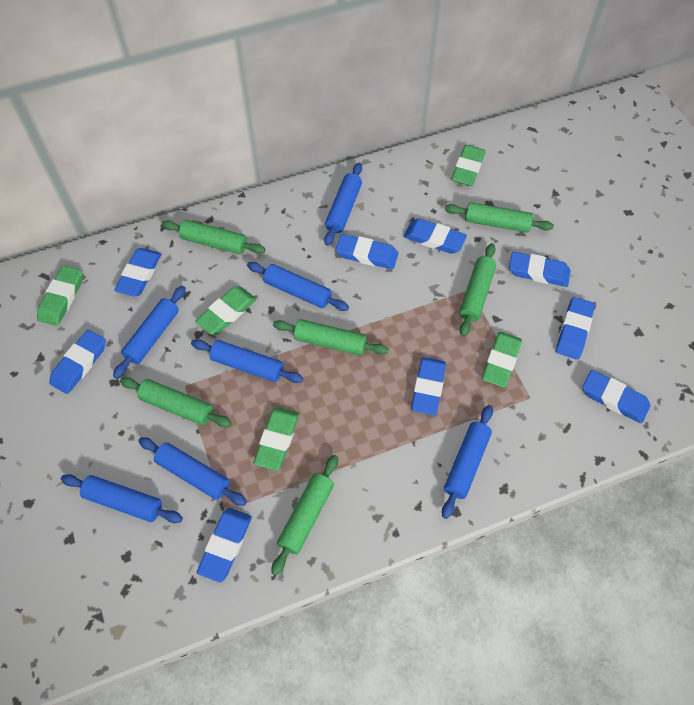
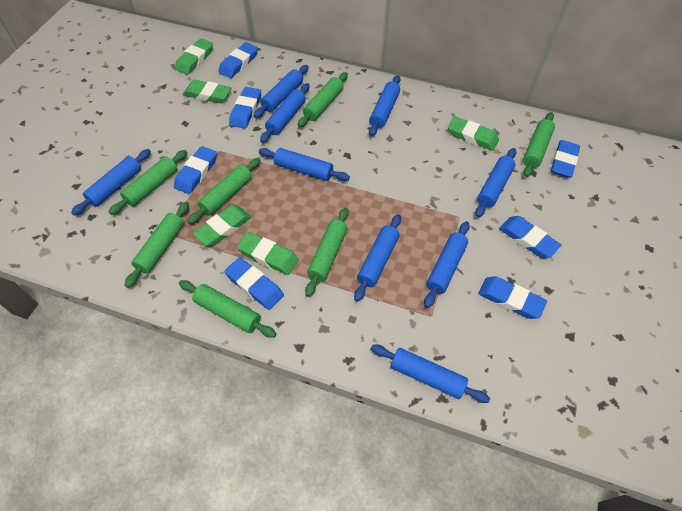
blue eraser: 9 -> 7
blue rolling pin: 7 -> 9
green rolling pin: 6 -> 7

